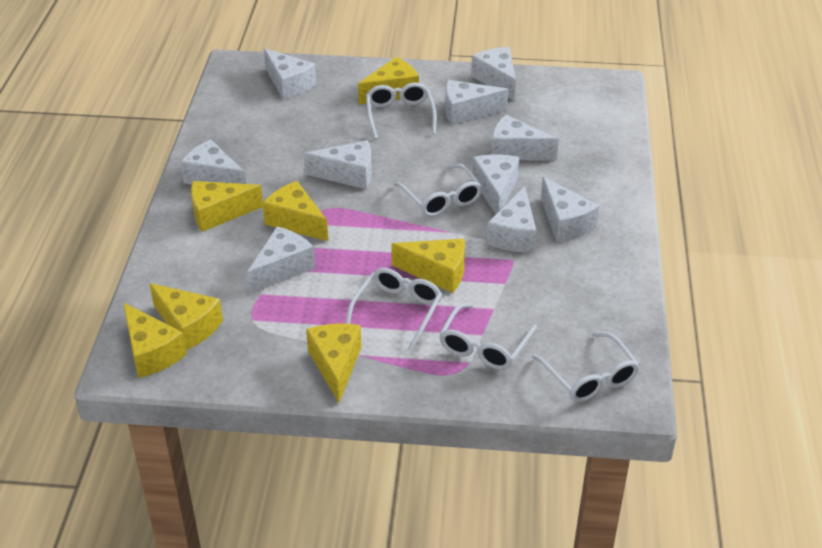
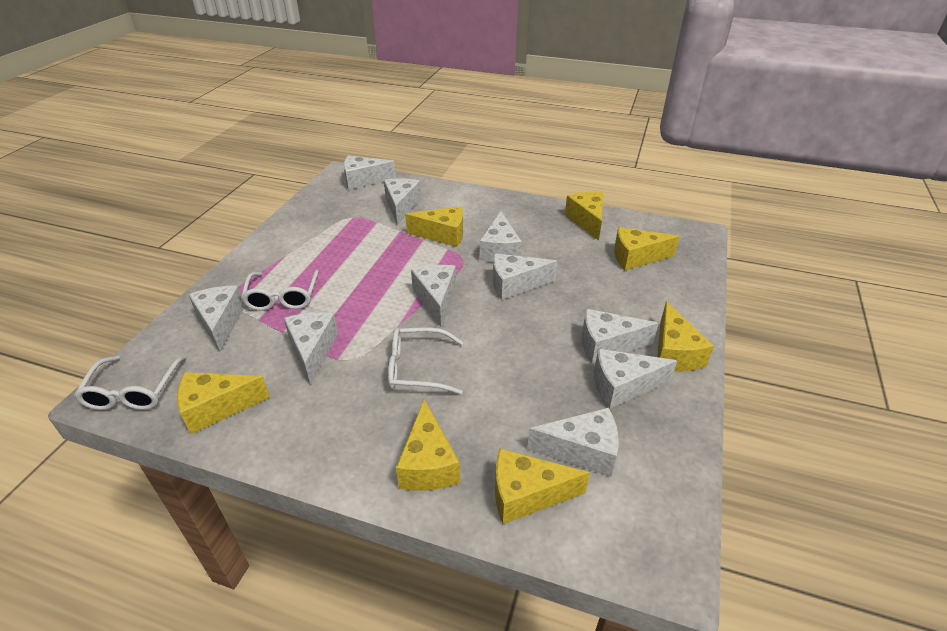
white glasses: 5 -> 3

